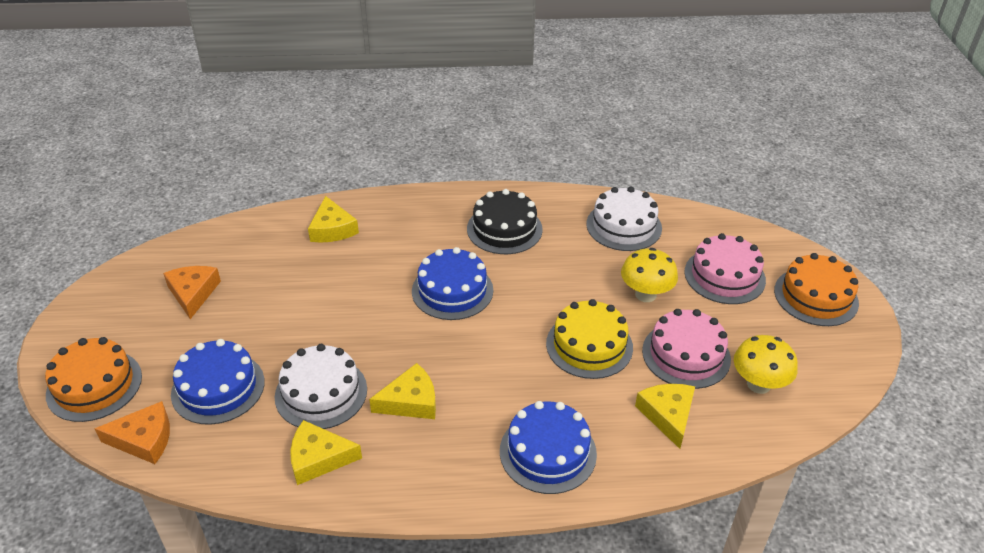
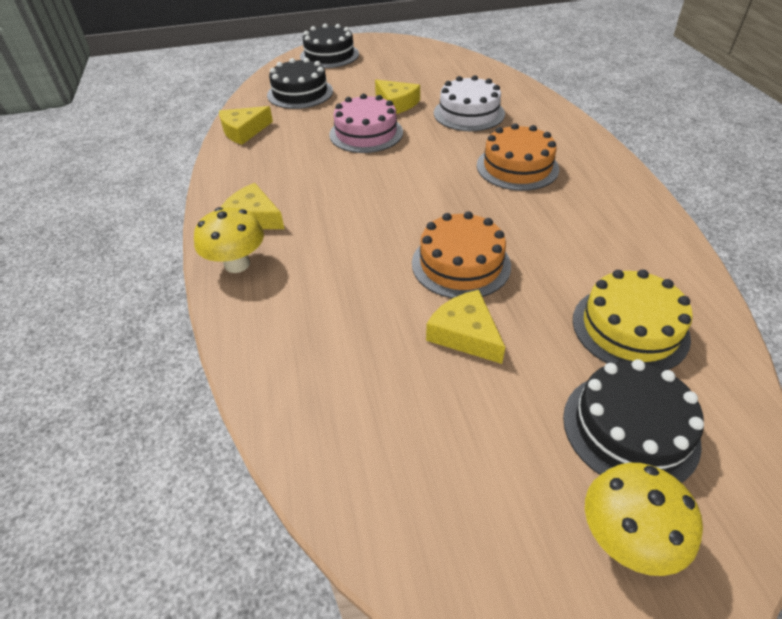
black cake: 1 -> 3
blue cake: 3 -> 0
orange cheese: 2 -> 0
pink cake: 2 -> 1
white cake: 2 -> 1

